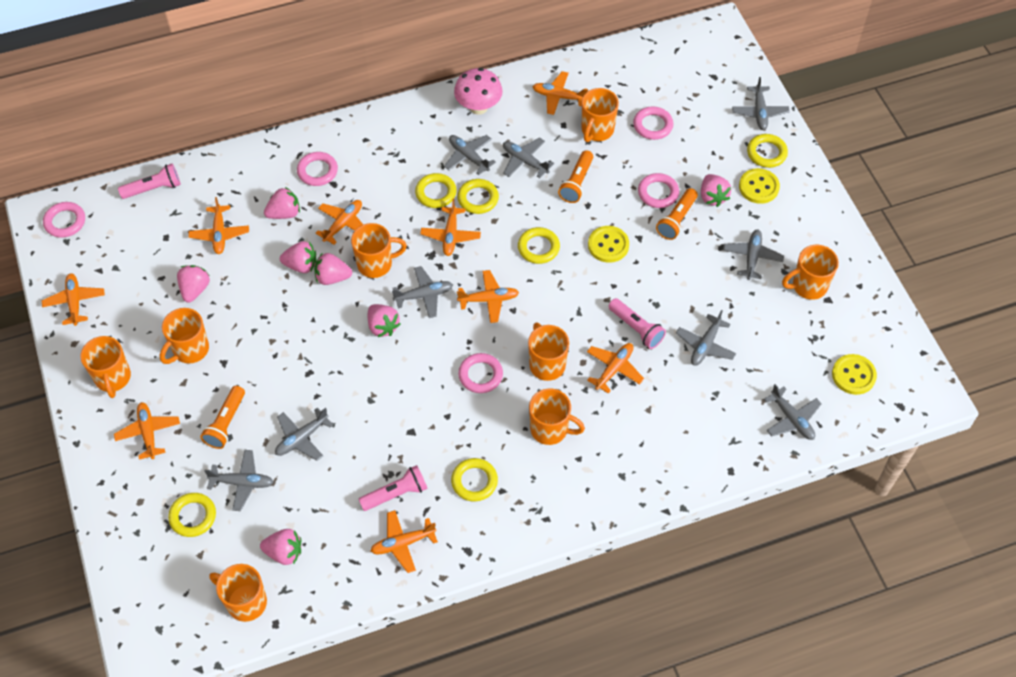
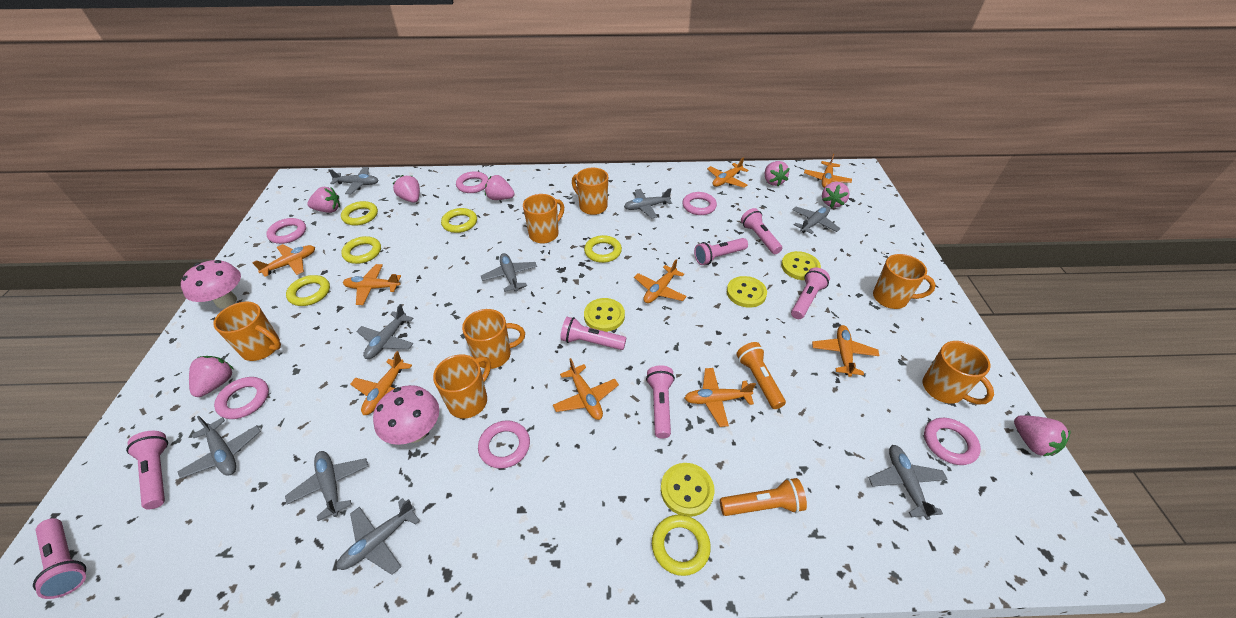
orange flashlight: 3 -> 2
orange mug: 8 -> 7
pink flashlight: 3 -> 7
pink mushroom: 1 -> 2
pink ring: 5 -> 6
yellow button: 3 -> 4

